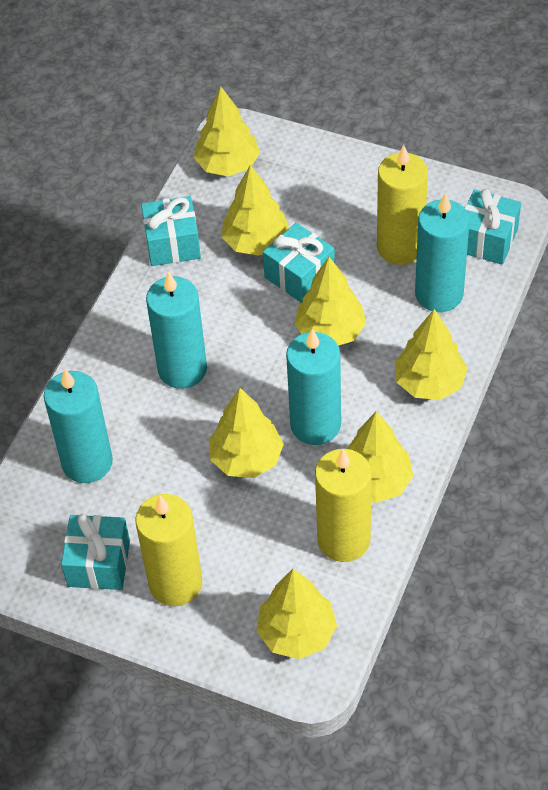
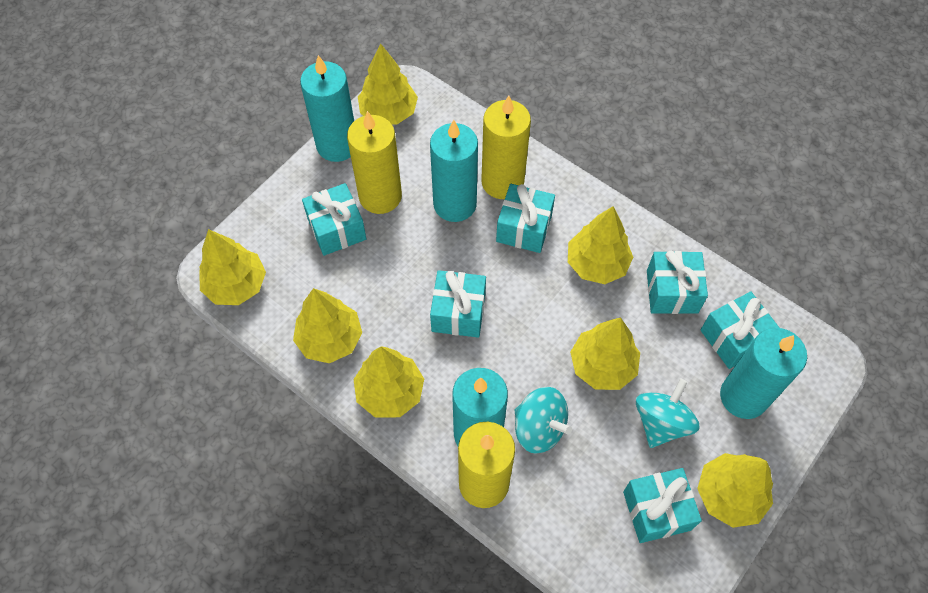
turquoise gift: 4 -> 6
turquoise spinning top: 0 -> 2

